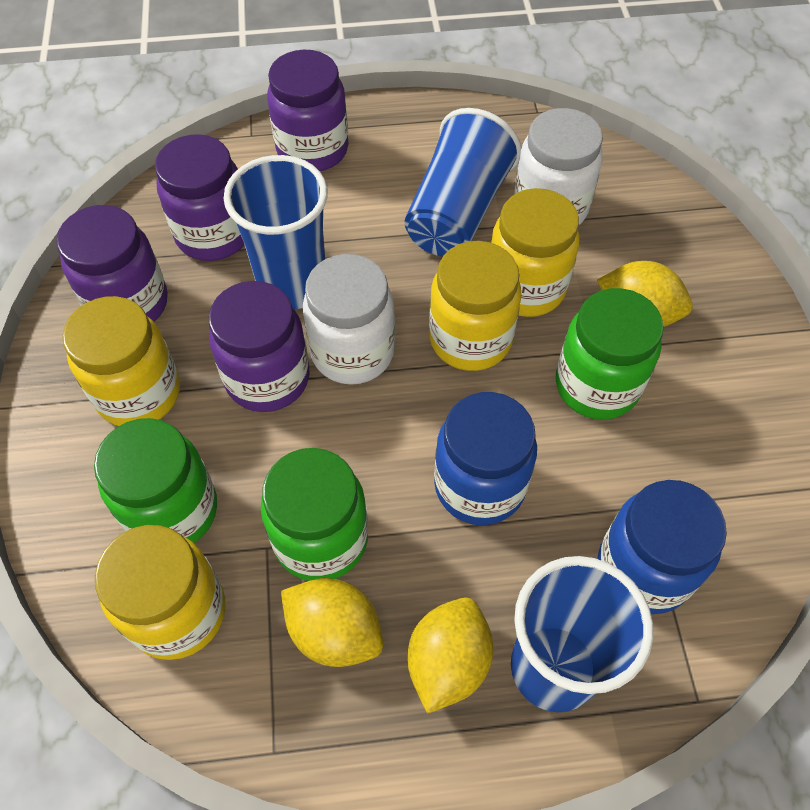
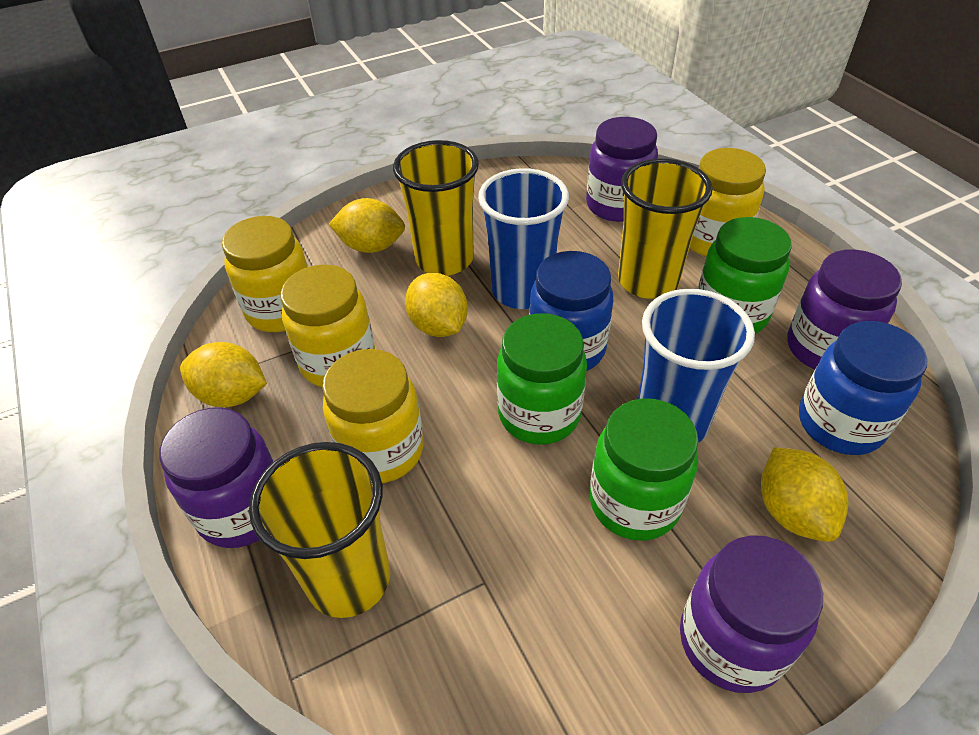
blue cup: 3 -> 2
white jar: 2 -> 0
yellow cup: 0 -> 3
yellow lemon: 3 -> 4

